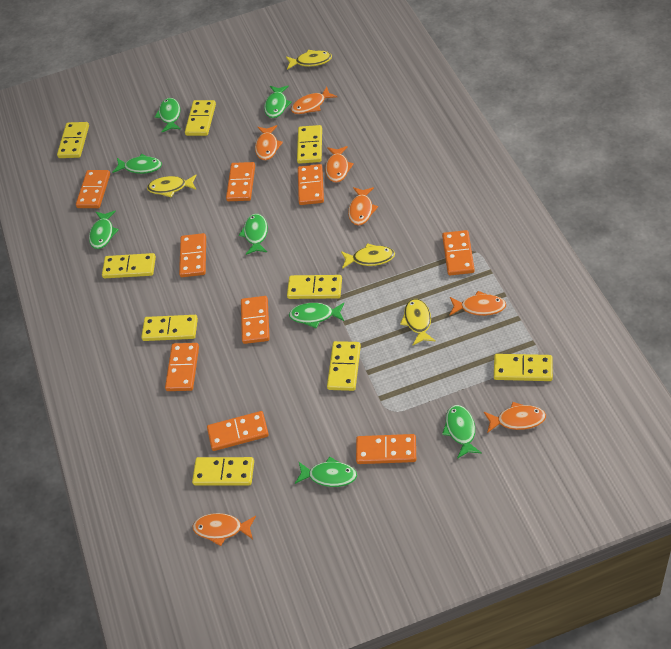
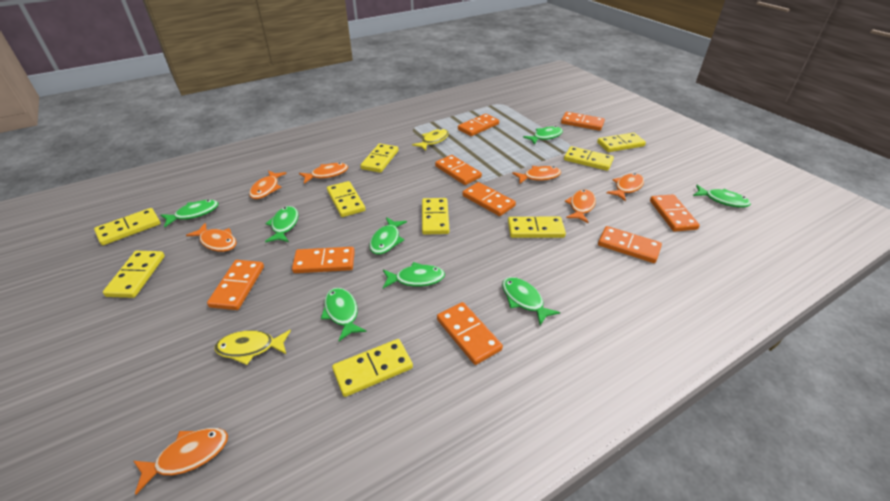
yellow fish: 4 -> 2

